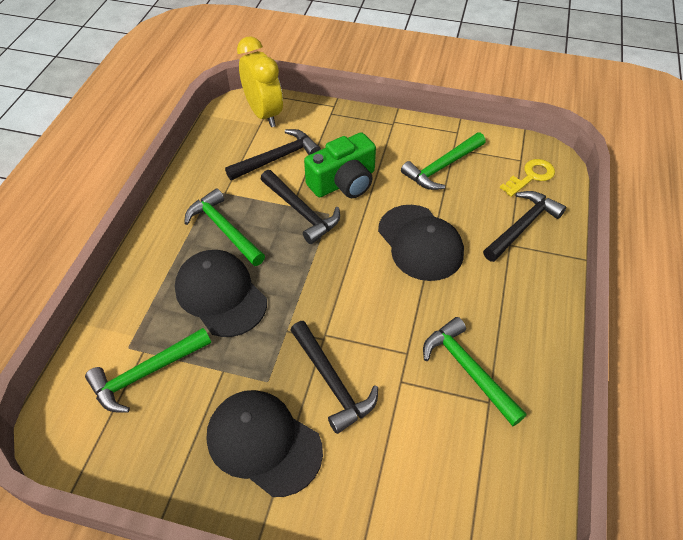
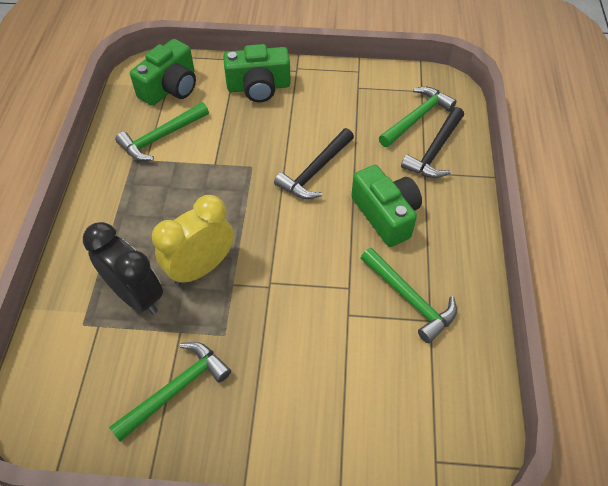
black cap: 3 -> 0
black clock: 0 -> 1
black hammer: 4 -> 2
green camera: 1 -> 3
yellow key: 1 -> 0

